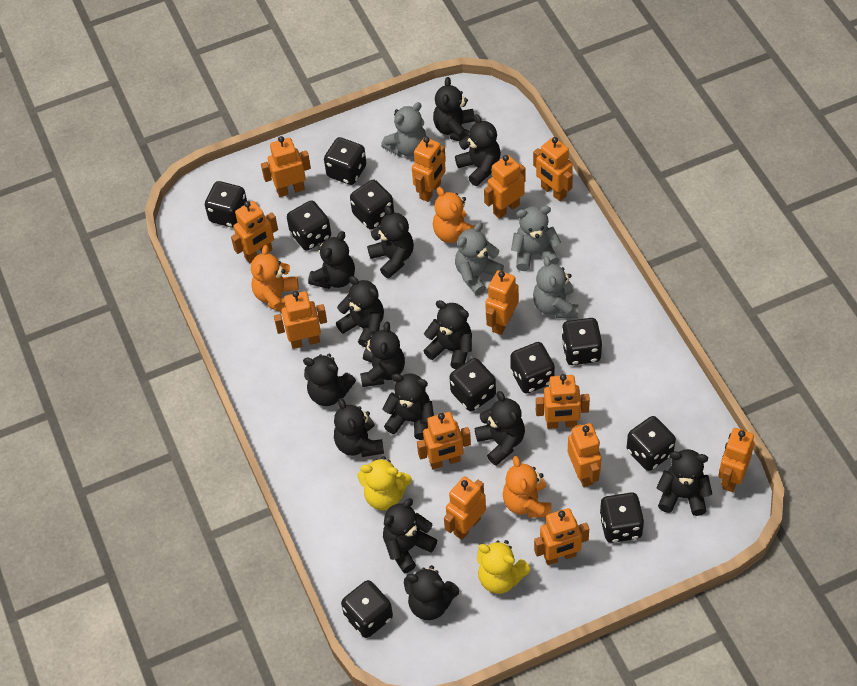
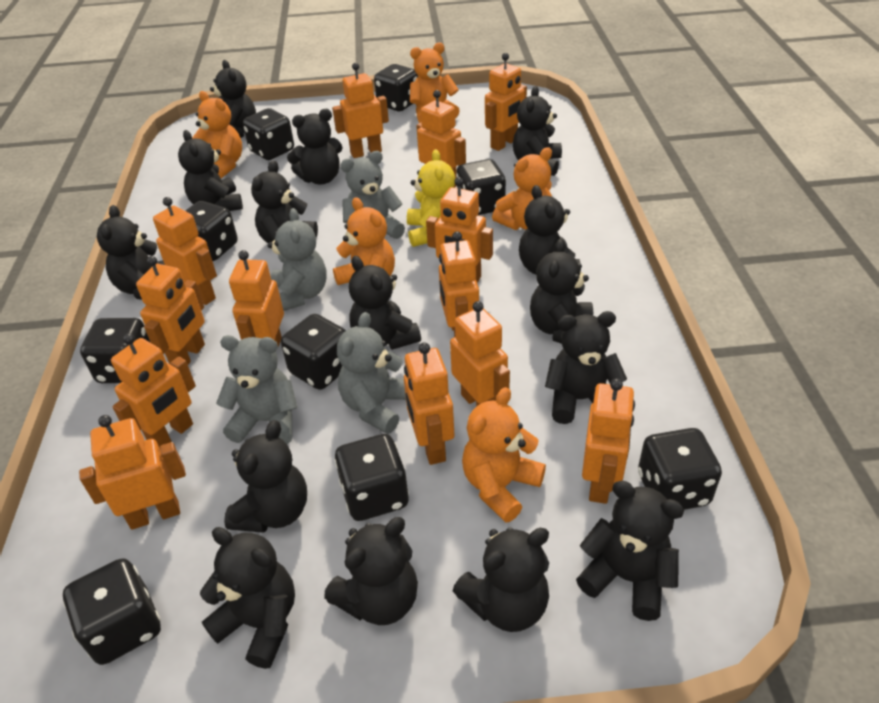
black dice: 10 -> 9
black teddy bear: 14 -> 15
orange teddy bear: 3 -> 5
yellow teddy bear: 2 -> 1

